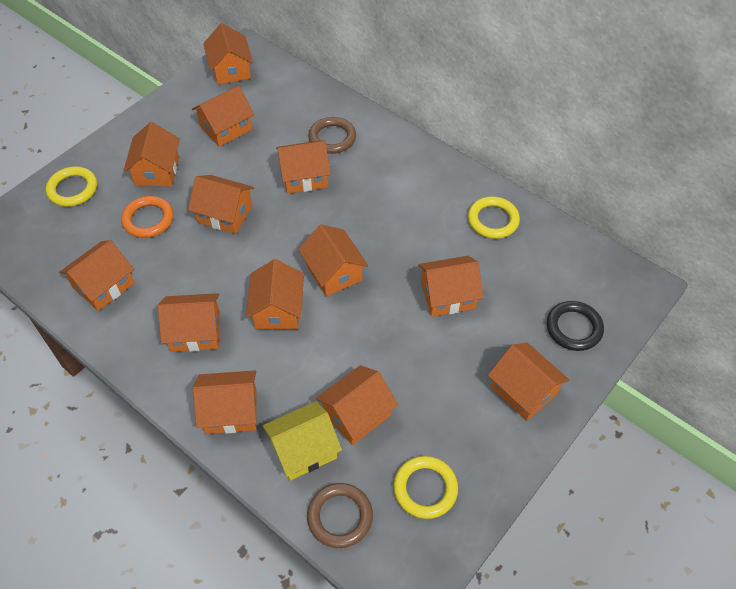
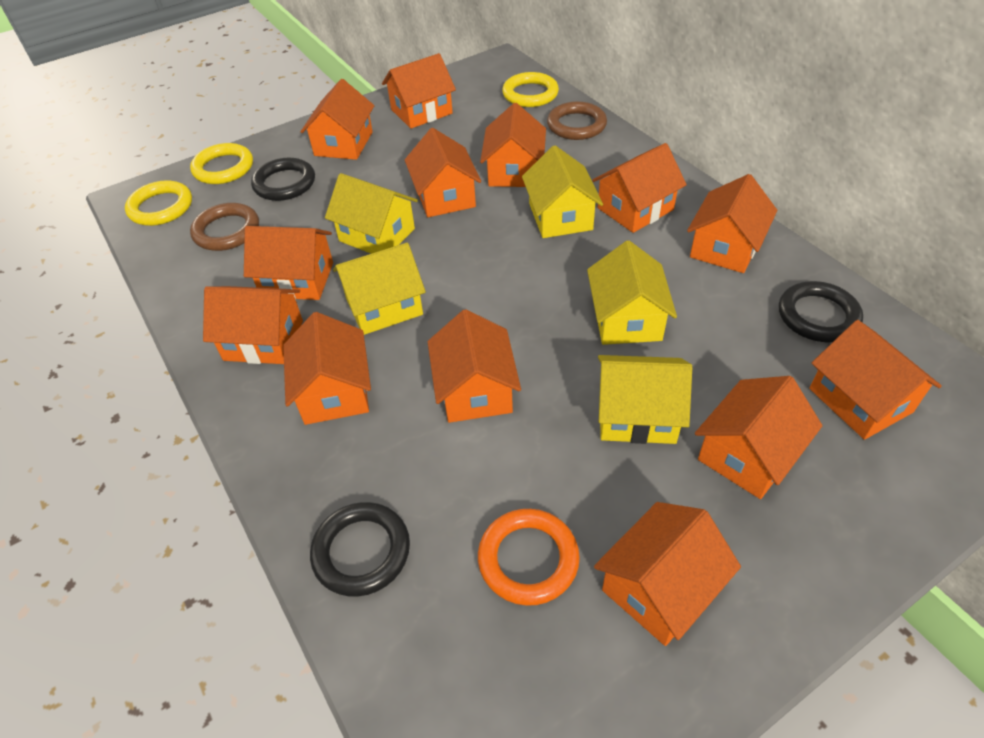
black ring: 1 -> 3
yellow house: 1 -> 5

